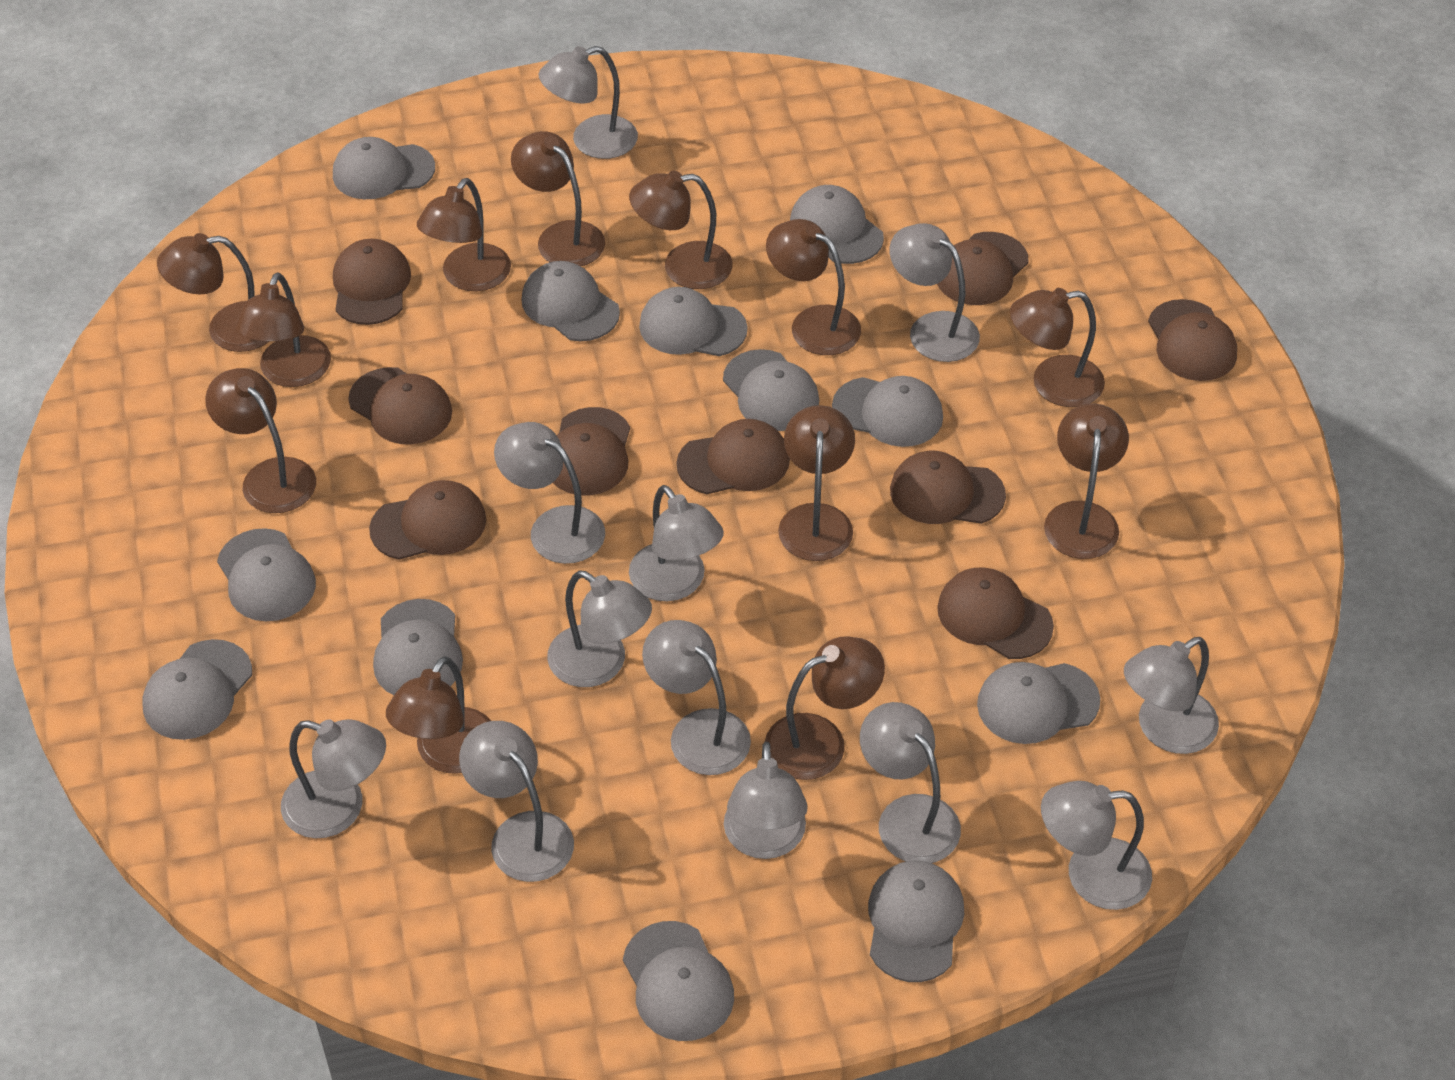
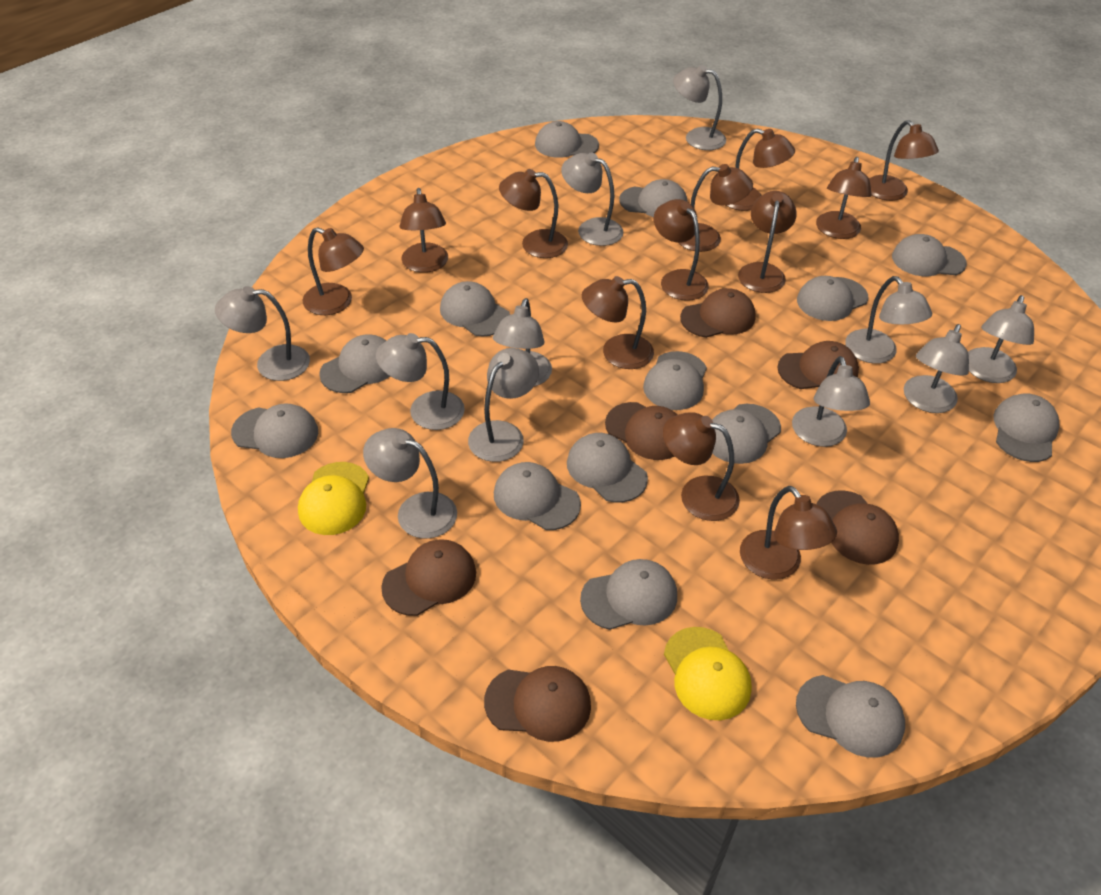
brown cap: 9 -> 6
grey cap: 12 -> 14
grey lamp: 12 -> 11
yellow cap: 0 -> 2

